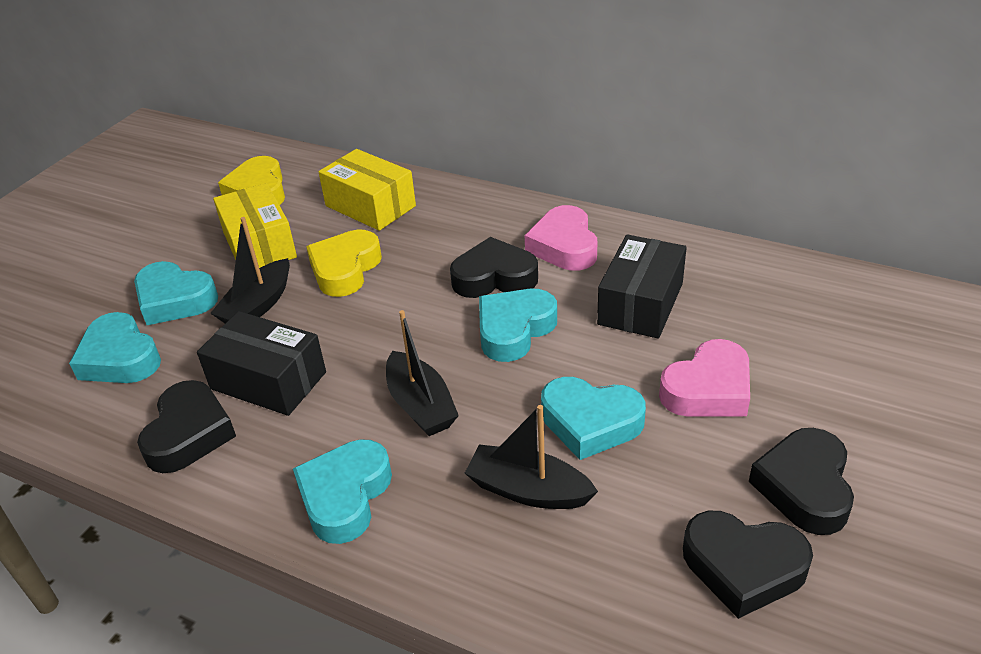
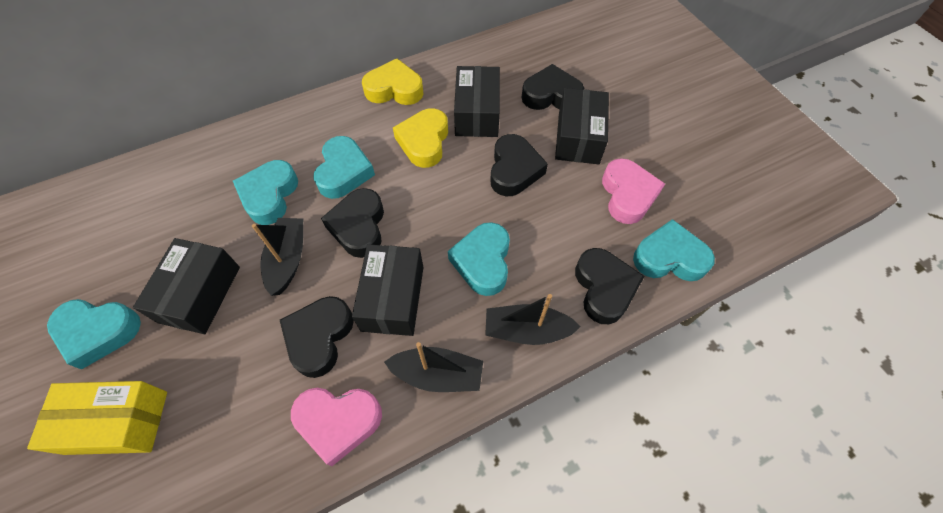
black box: 2 -> 4
black heart: 4 -> 5
yellow box: 2 -> 1

